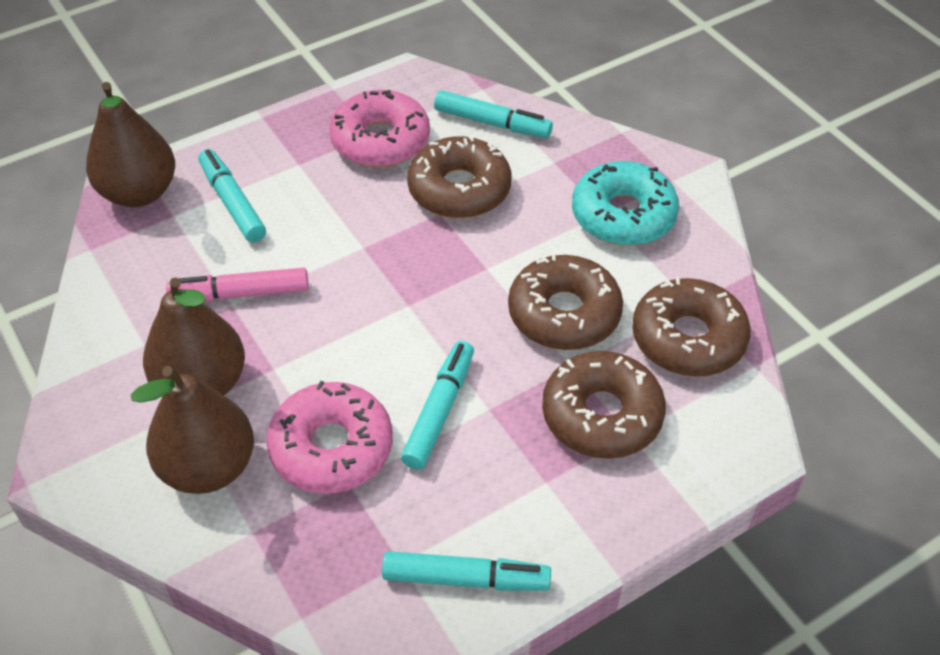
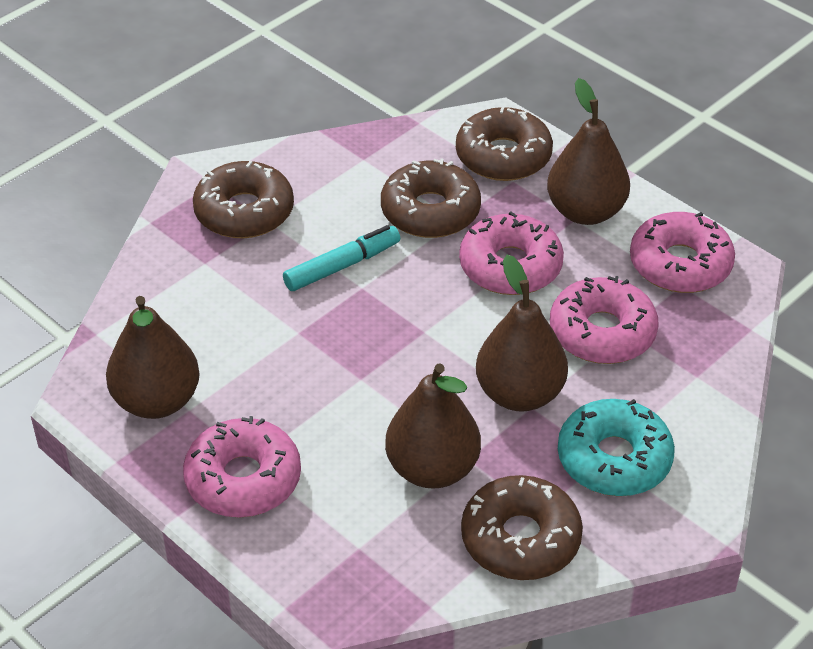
brown pear: 3 -> 4
pink donut: 2 -> 4
pink marker: 1 -> 0
turquoise marker: 4 -> 1

